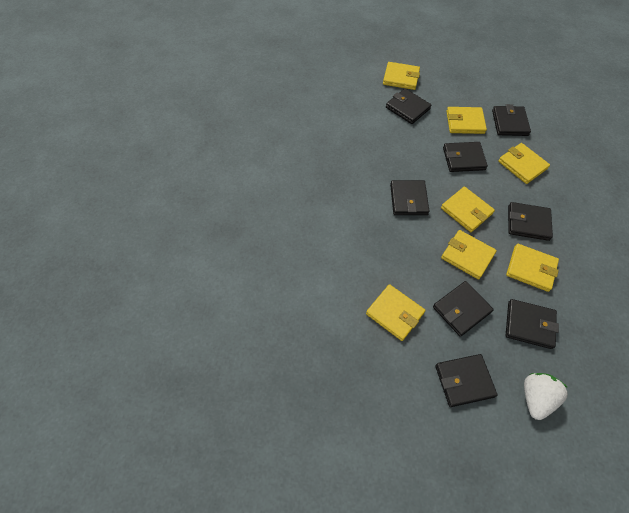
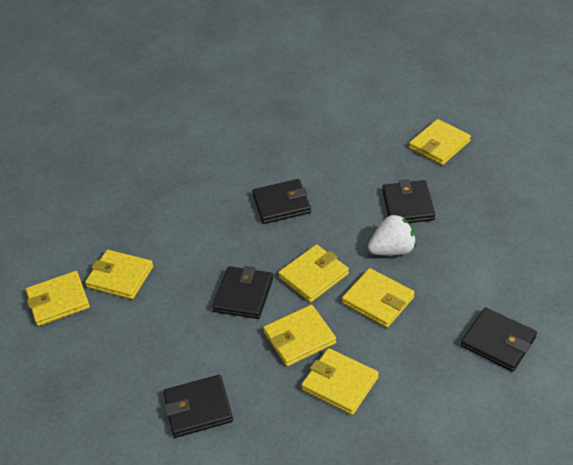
black wallet: 8 -> 5

